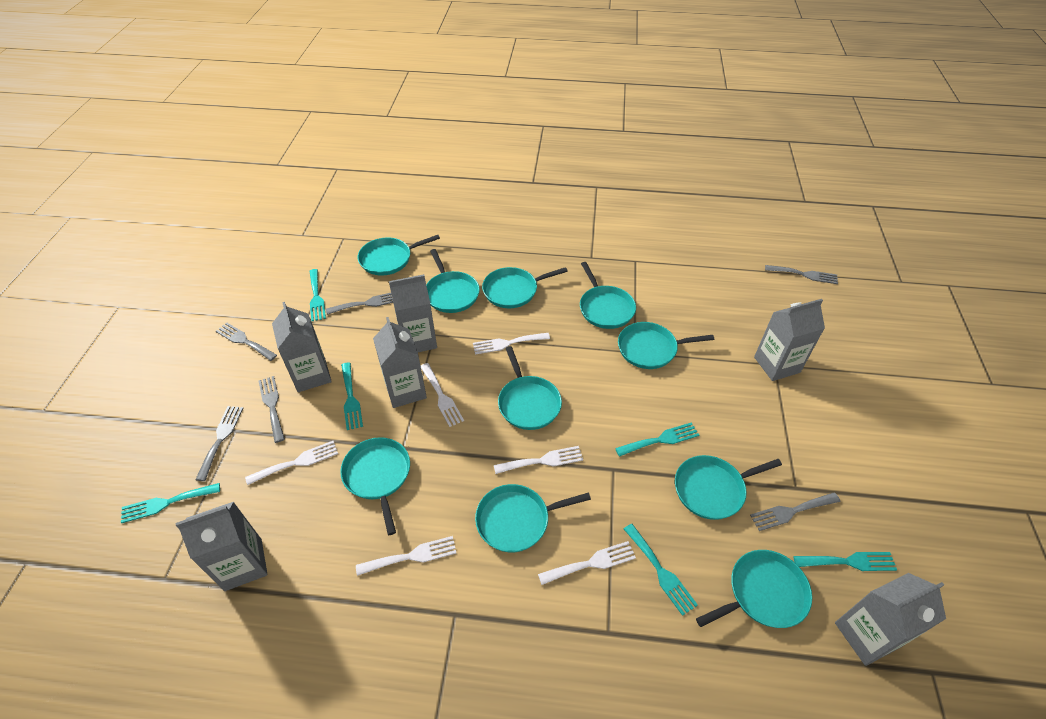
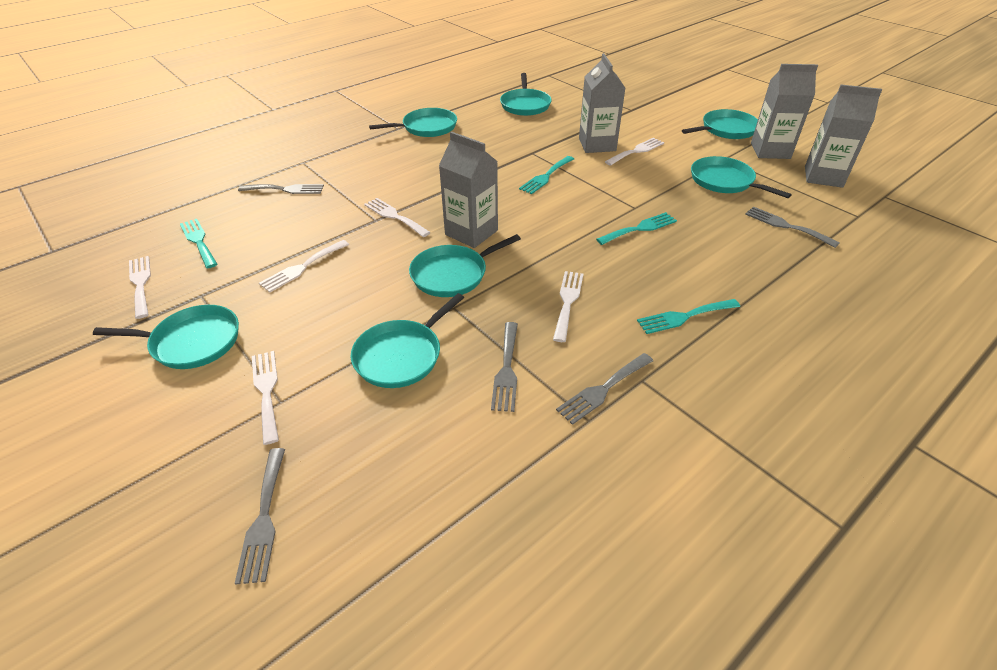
grey carton: 6 -> 4
grey fork: 6 -> 5
turquoise fork: 6 -> 4
turquoise pan: 10 -> 7

